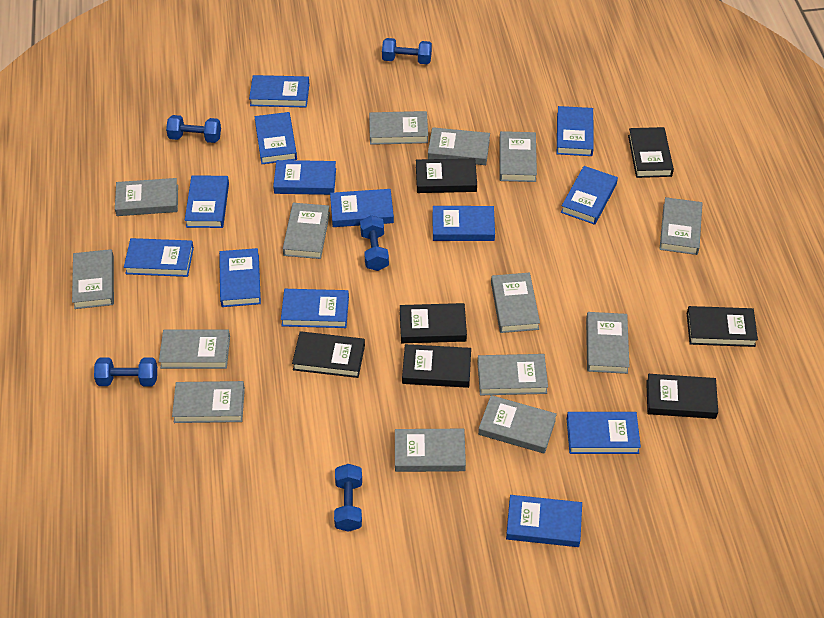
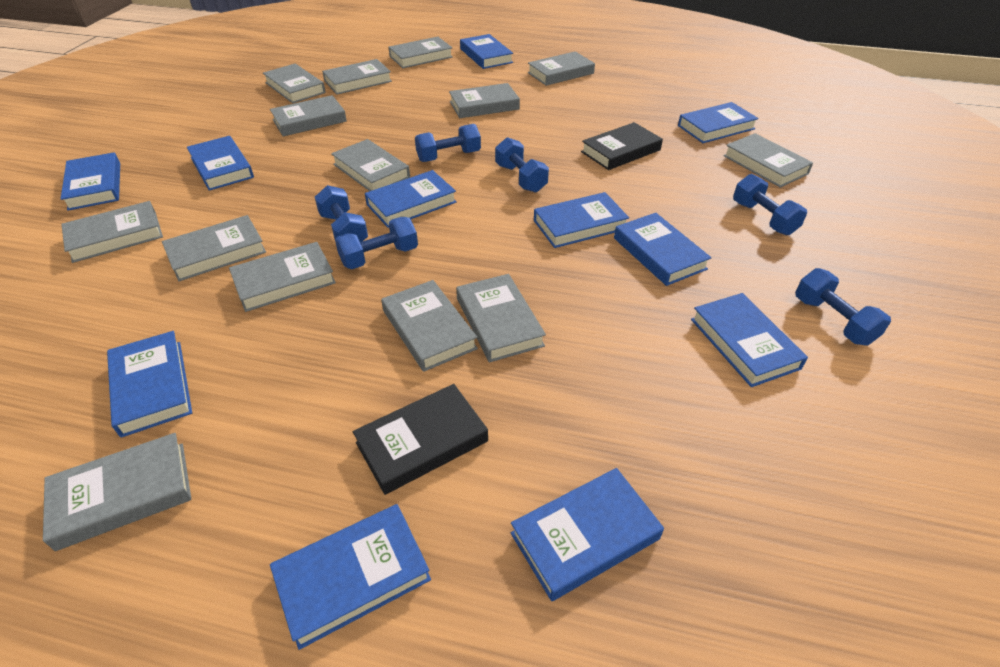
black book: 7 -> 2
blue book: 13 -> 11
blue dumbbell: 5 -> 6

